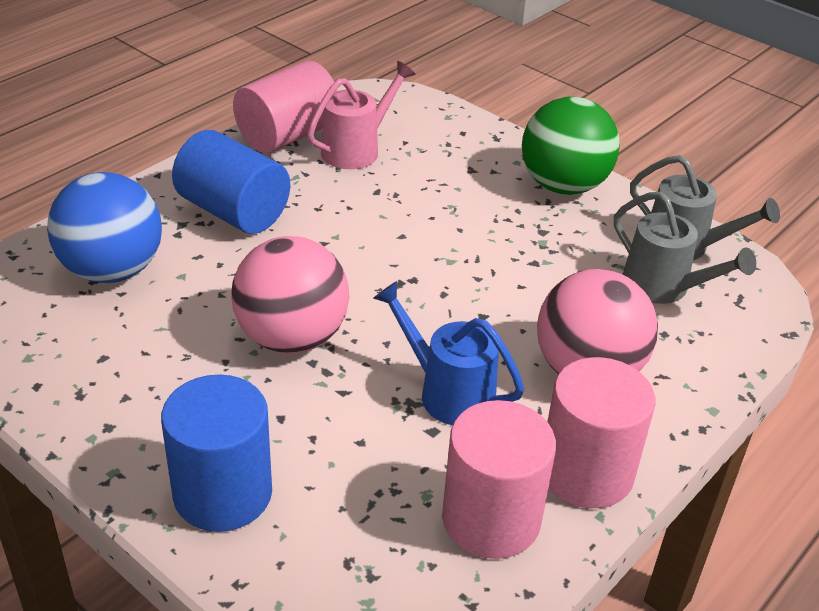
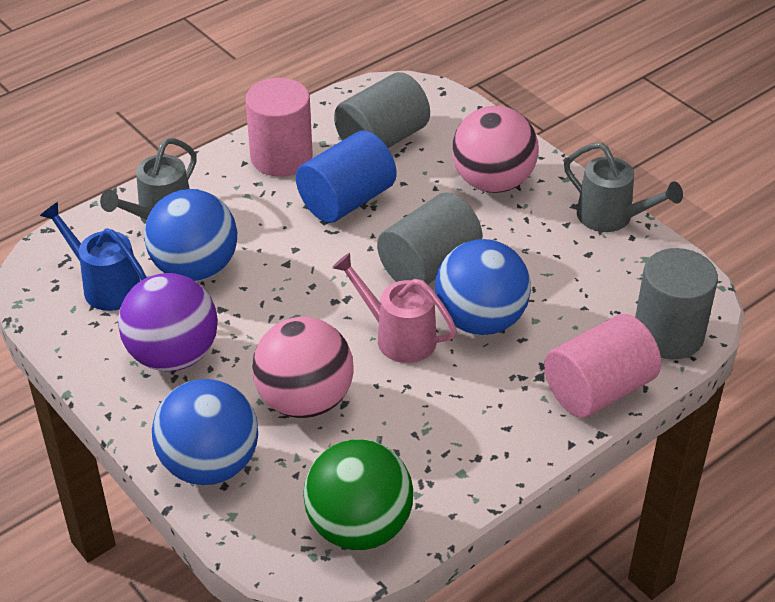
blue ball: 1 -> 3
blue cylinder: 2 -> 1
grey cylinder: 0 -> 3
pink cylinder: 3 -> 2
purple ball: 0 -> 1

